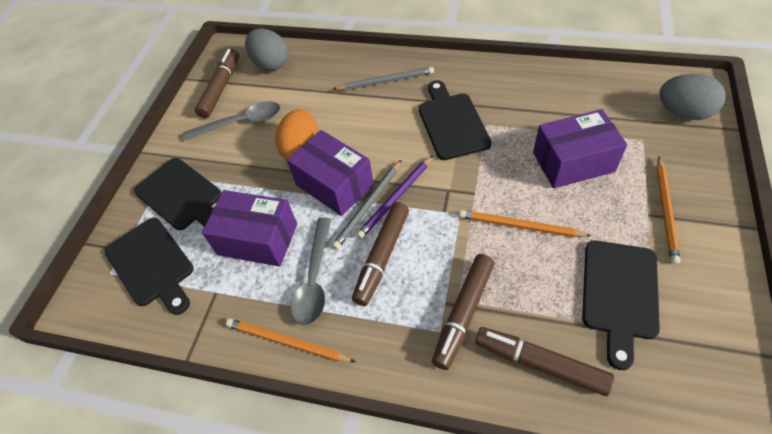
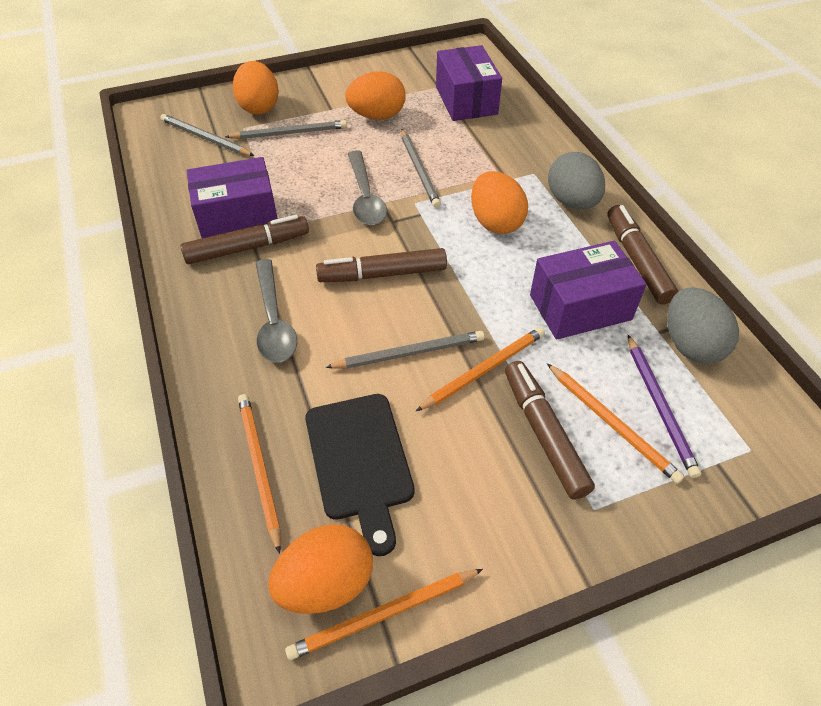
black cutting board: 4 -> 1
grey pencil: 2 -> 4
orange egg: 1 -> 4
orange pencil: 3 -> 4

